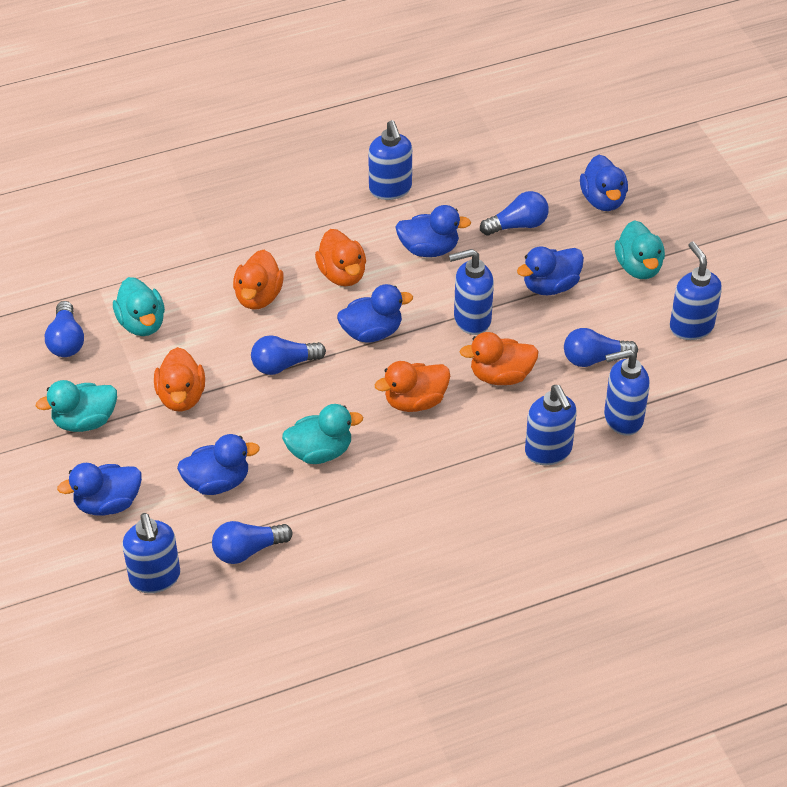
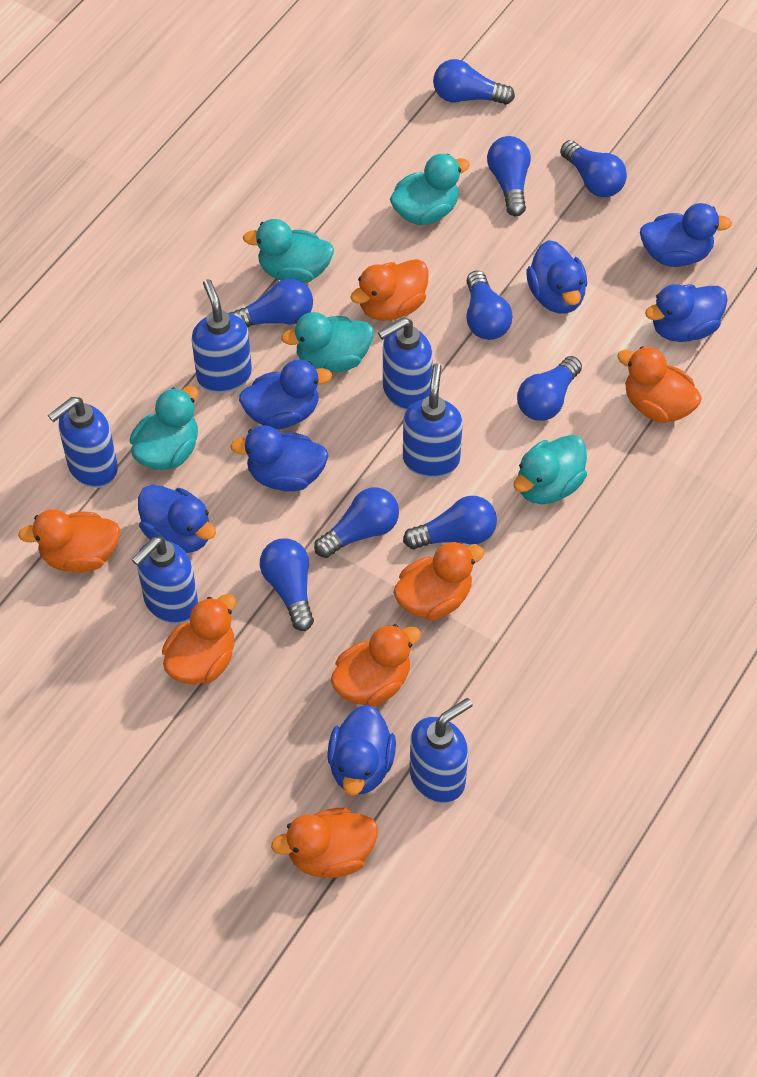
blue duck: 6 -> 7
blue light bulb: 5 -> 9
orange duck: 5 -> 7
turquoise duck: 4 -> 5

